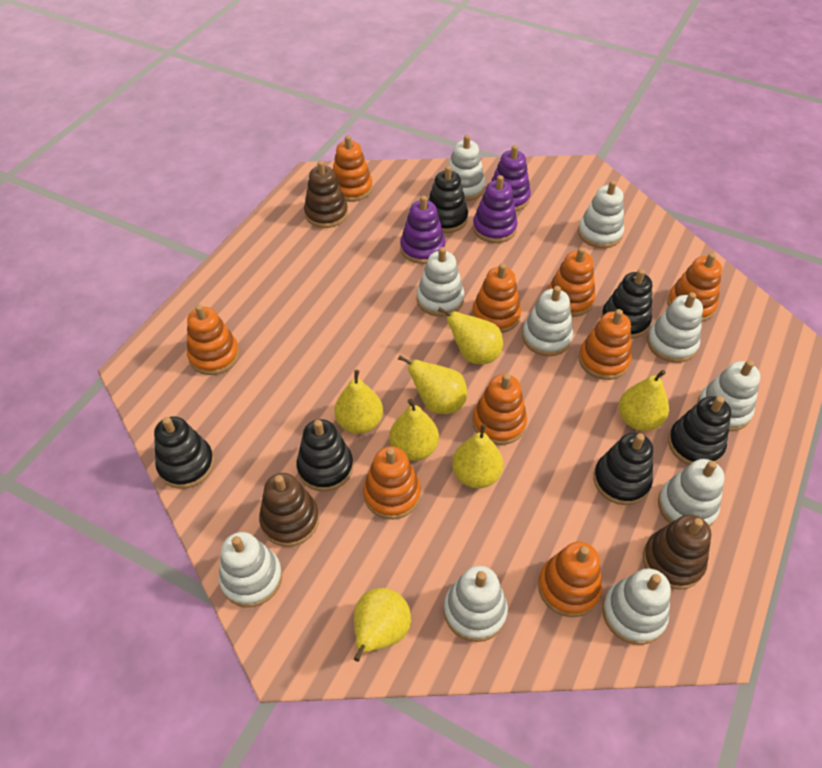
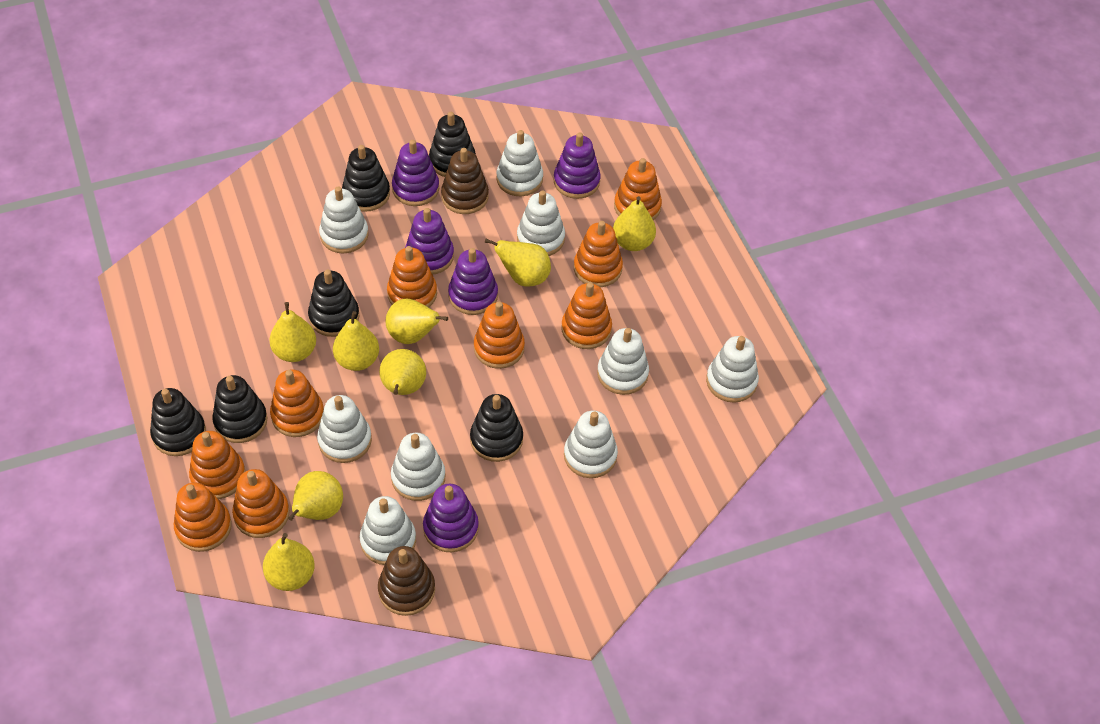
brown stacking toy: 3 -> 2
purple stacking toy: 3 -> 5
white stacking toy: 10 -> 9
yellow pear: 7 -> 8

